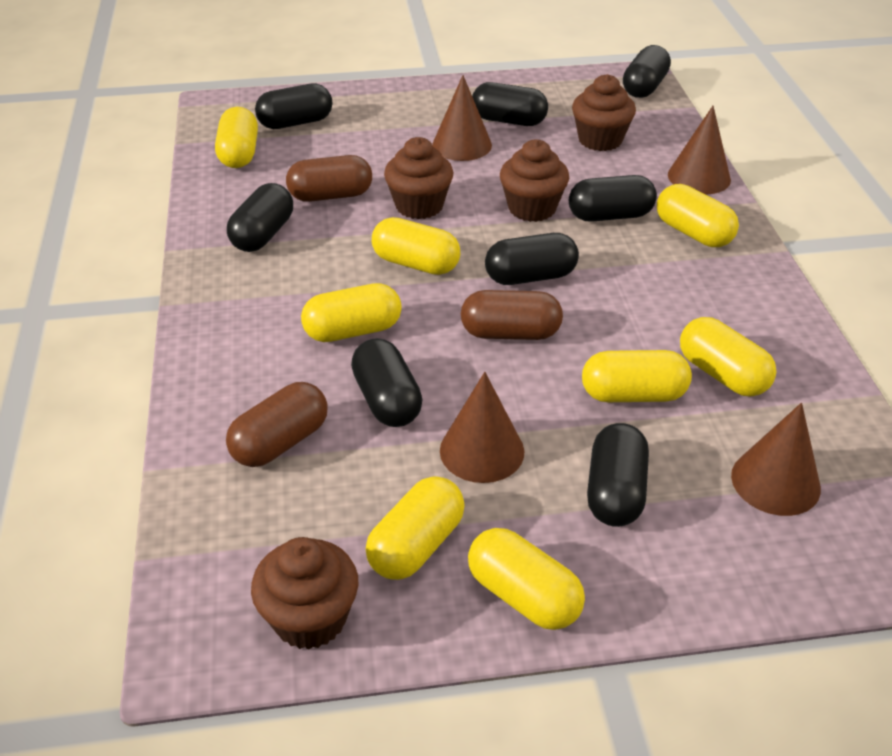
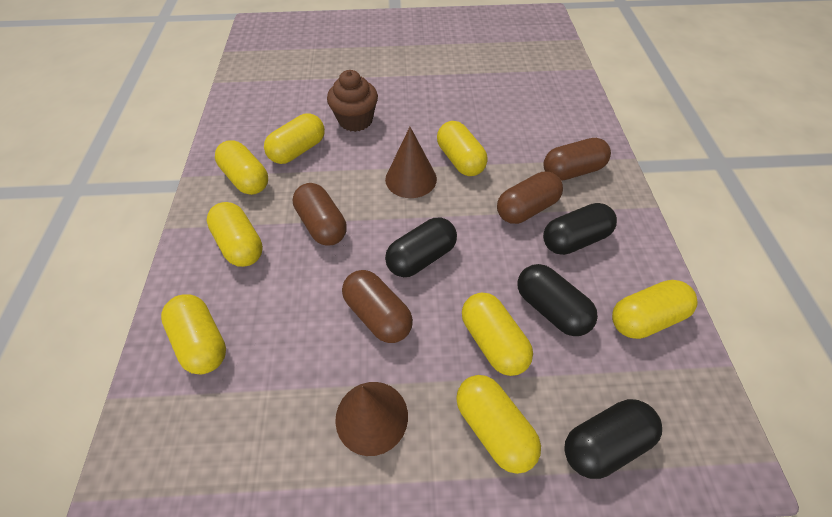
black capsule: 8 -> 4
brown capsule: 3 -> 4
brown cone: 4 -> 2
brown cupcake: 4 -> 1

